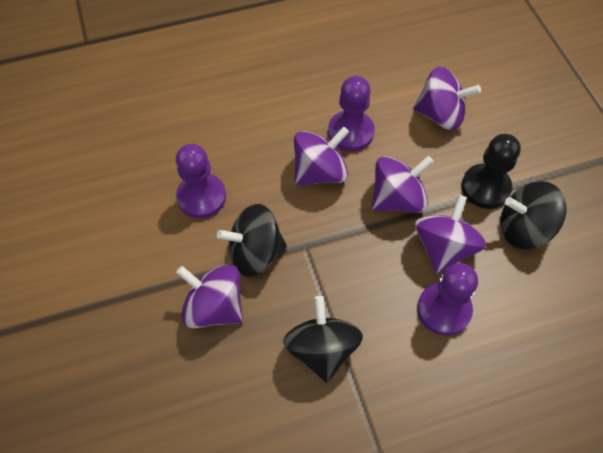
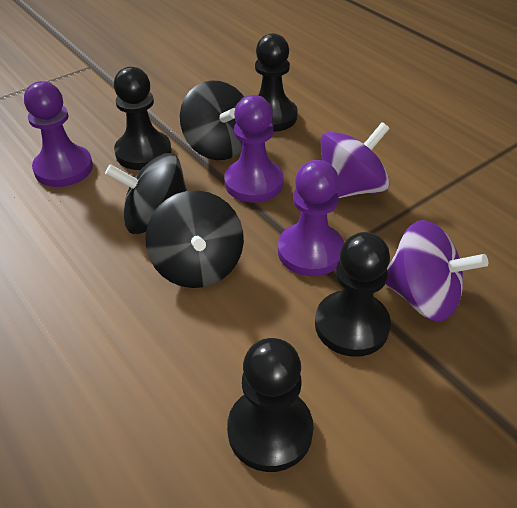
black pawn: 1 -> 4
purple spinning top: 5 -> 2

